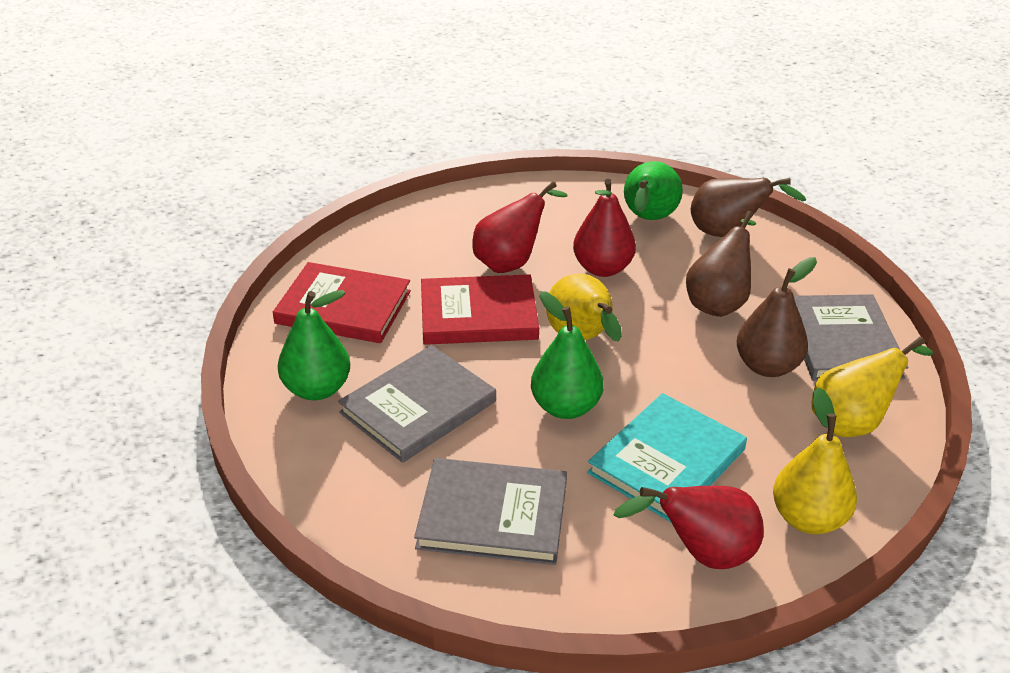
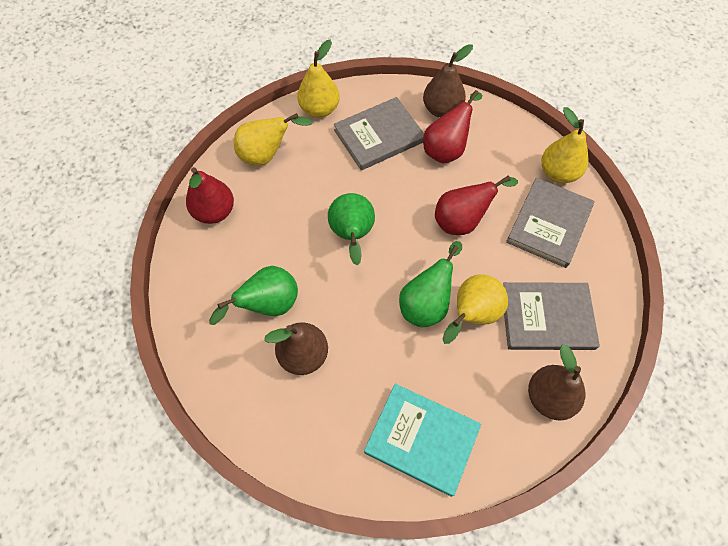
red book: 2 -> 0
yellow pear: 3 -> 4

